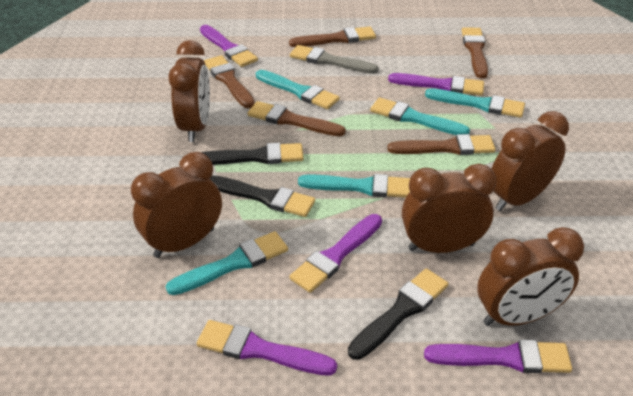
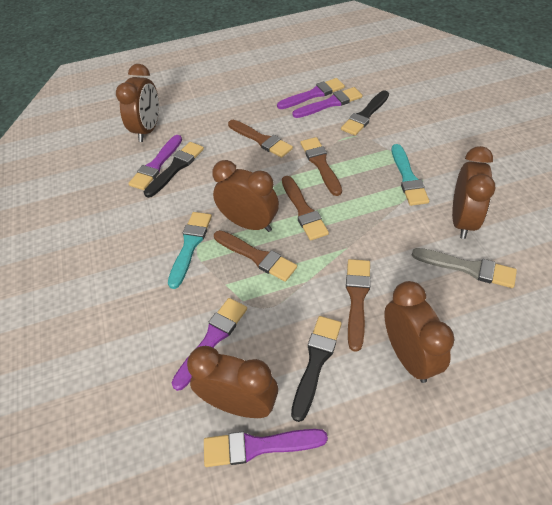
turquoise brush: 5 -> 2

